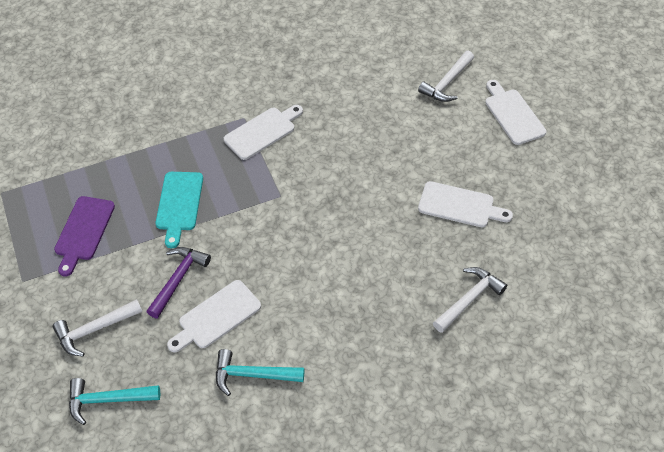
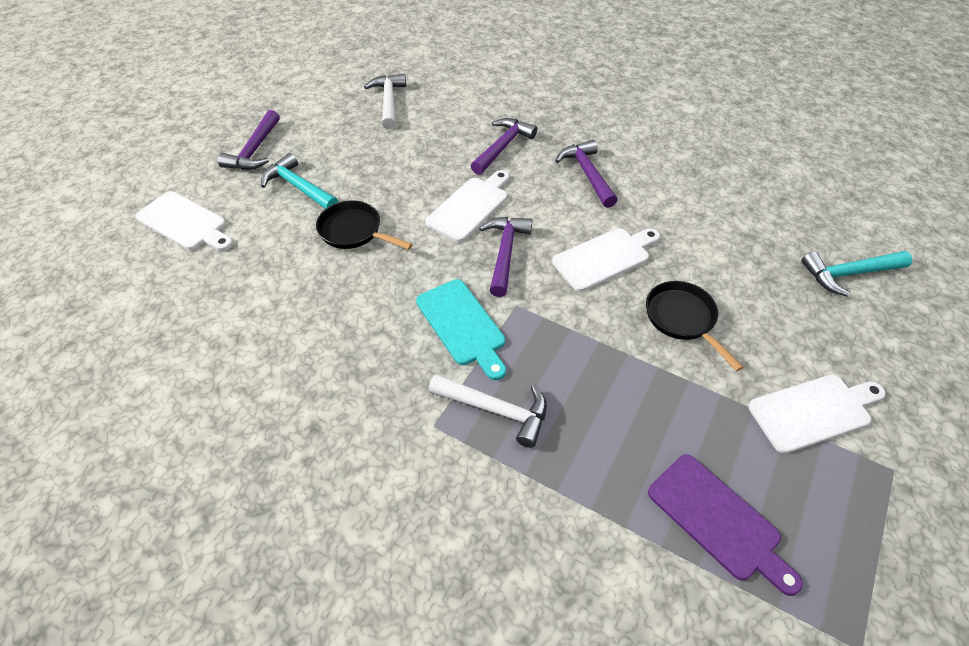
black pan: 0 -> 2
purple hammer: 1 -> 4
white hammer: 3 -> 2

